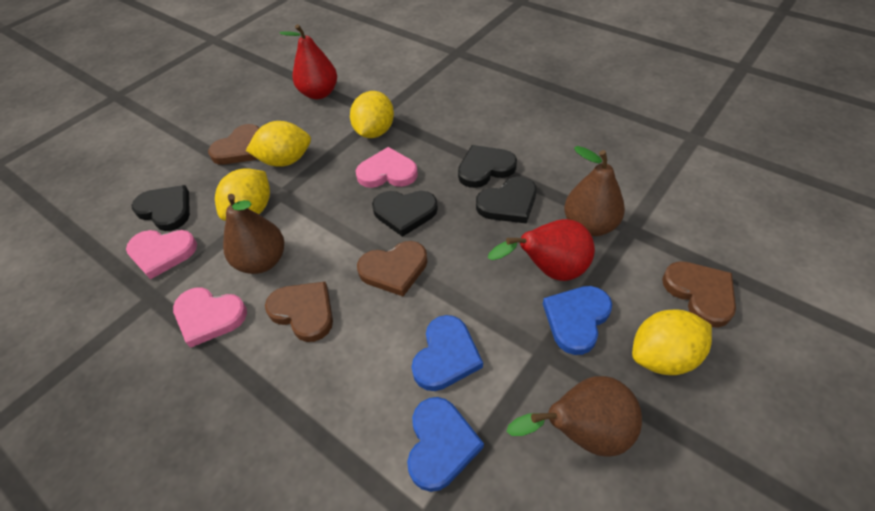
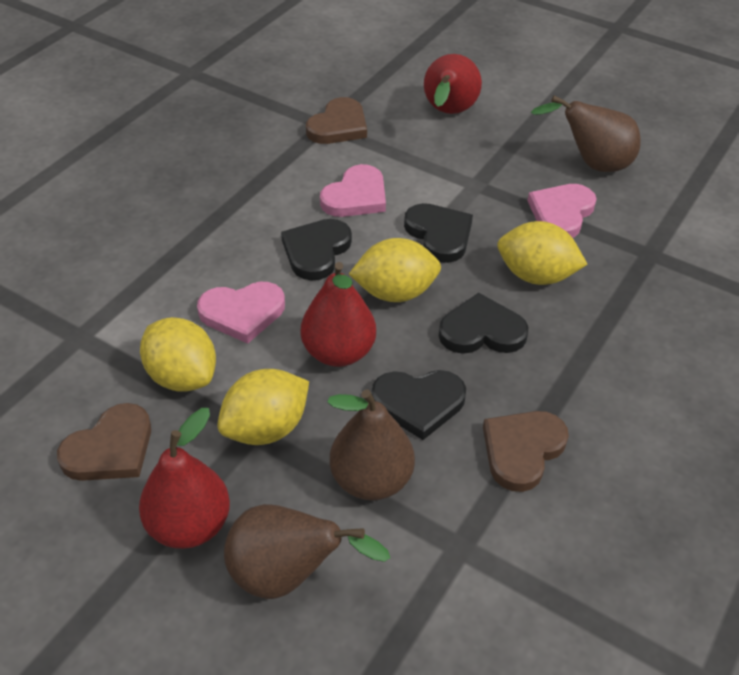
blue heart: 3 -> 0
brown heart: 4 -> 3
red pear: 2 -> 3

